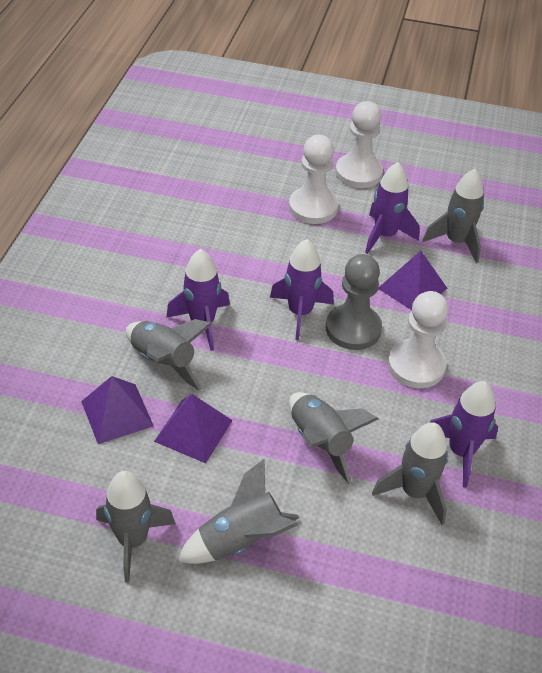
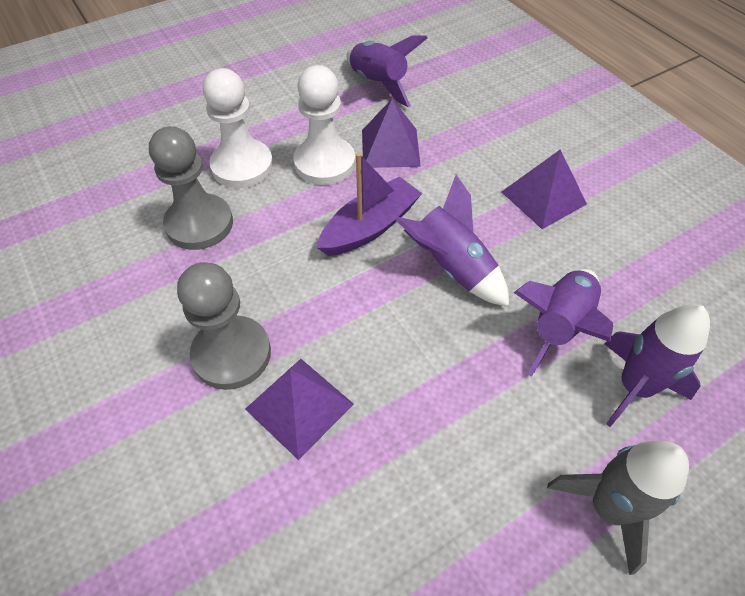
grey pawn: 1 -> 2
grey rocket: 6 -> 1
purple boat: 0 -> 1
white pawn: 3 -> 2

